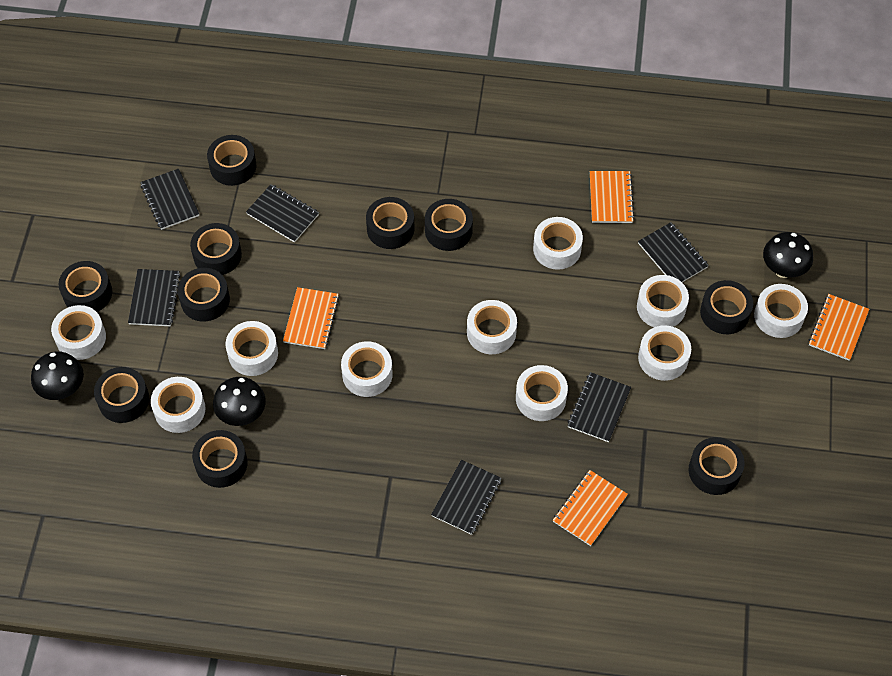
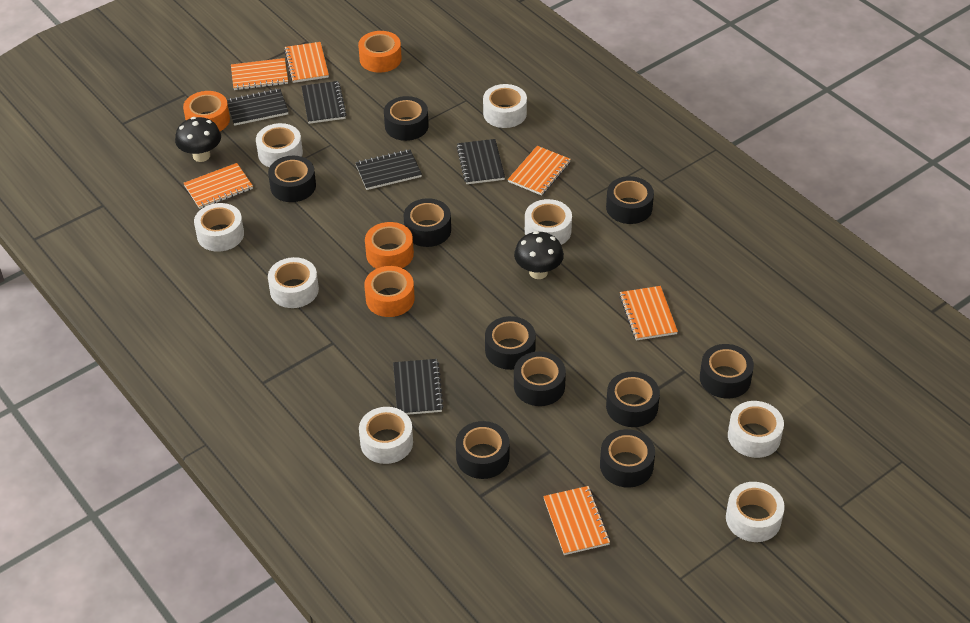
black mushroom: 3 -> 2
black notebook: 6 -> 5
orange notebook: 4 -> 6
orange tape: 0 -> 4
white tape: 10 -> 8

